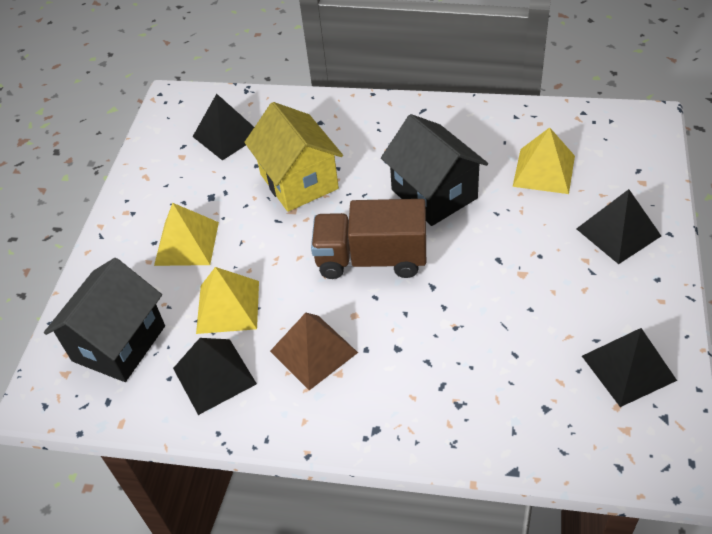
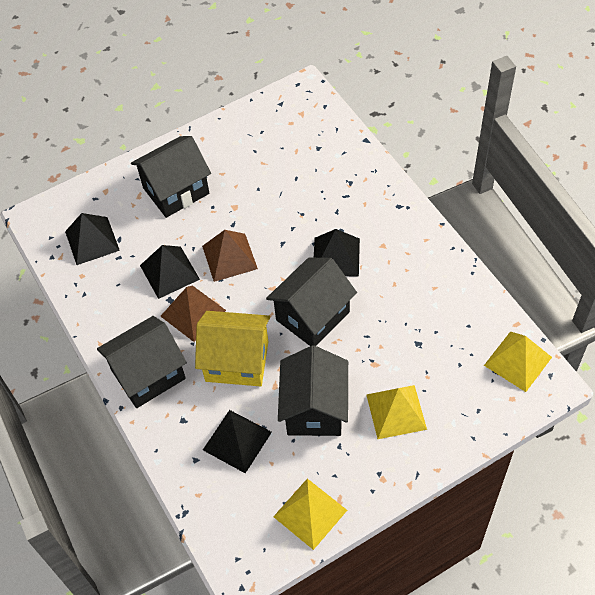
black house: 2 -> 4
brown pyramid: 1 -> 2
brown truck: 1 -> 0

